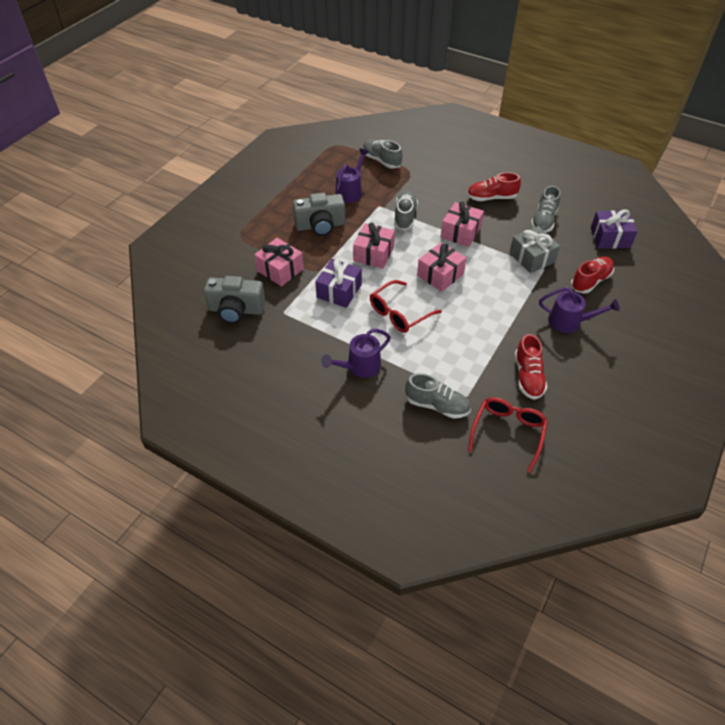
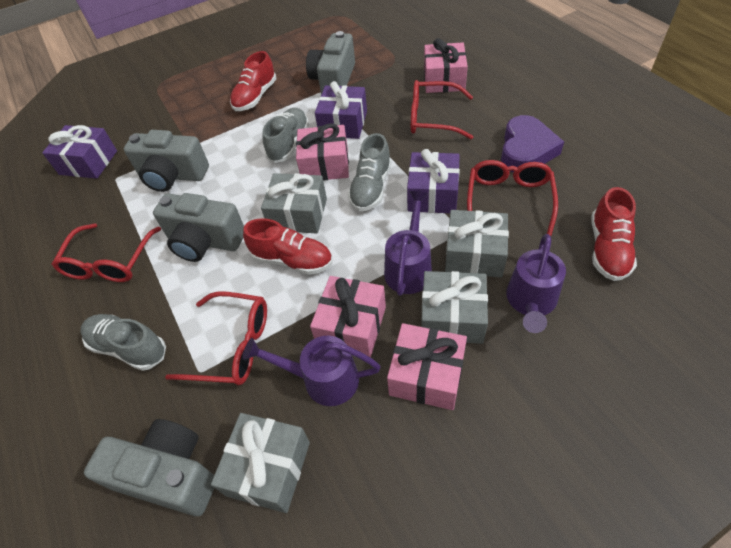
grey camera: 2 -> 4
grey gift: 1 -> 4
grey shoe: 4 -> 3
purple gift: 2 -> 3
purple heart: 0 -> 1
red glasses: 2 -> 4

